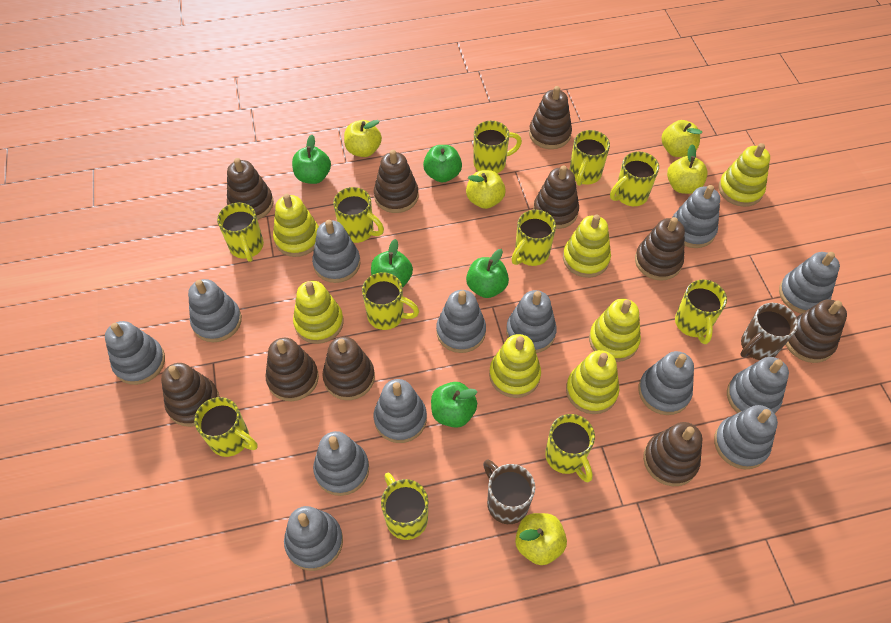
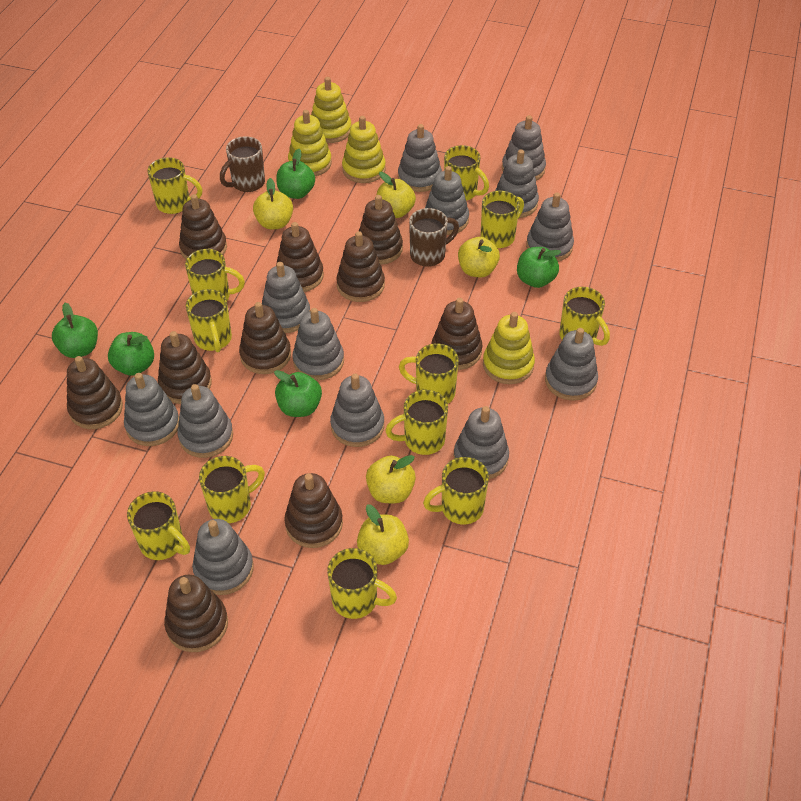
yellow mug: 11 -> 12
yellow stacking toy: 7 -> 4

